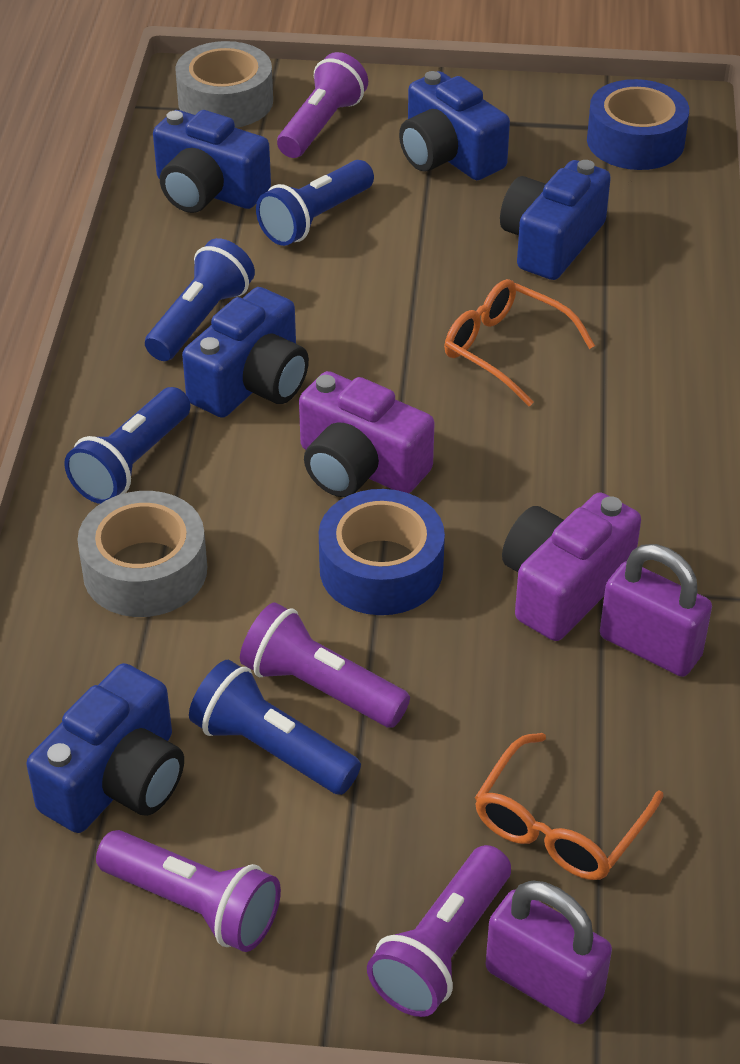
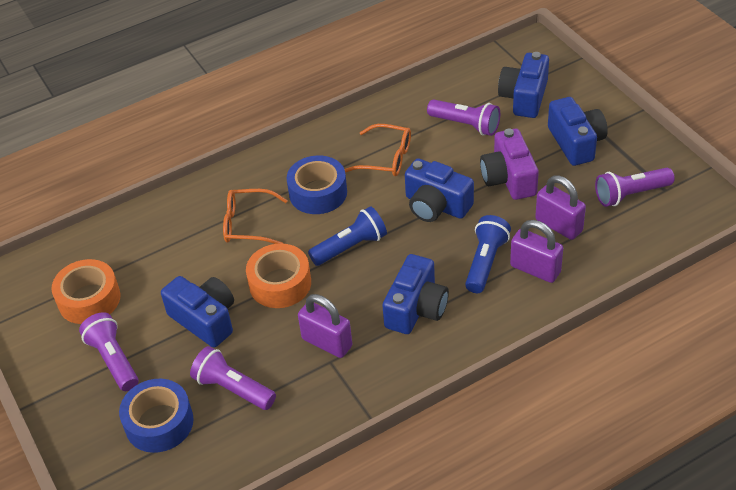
blue flashlight: 4 -> 2
grey tape: 2 -> 0
orange tape: 0 -> 2
purple camera: 2 -> 1
purple padlock: 2 -> 3

